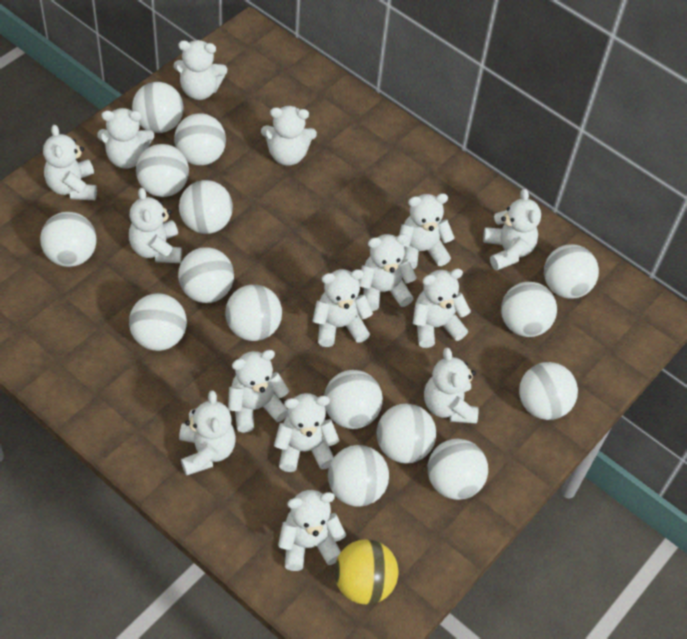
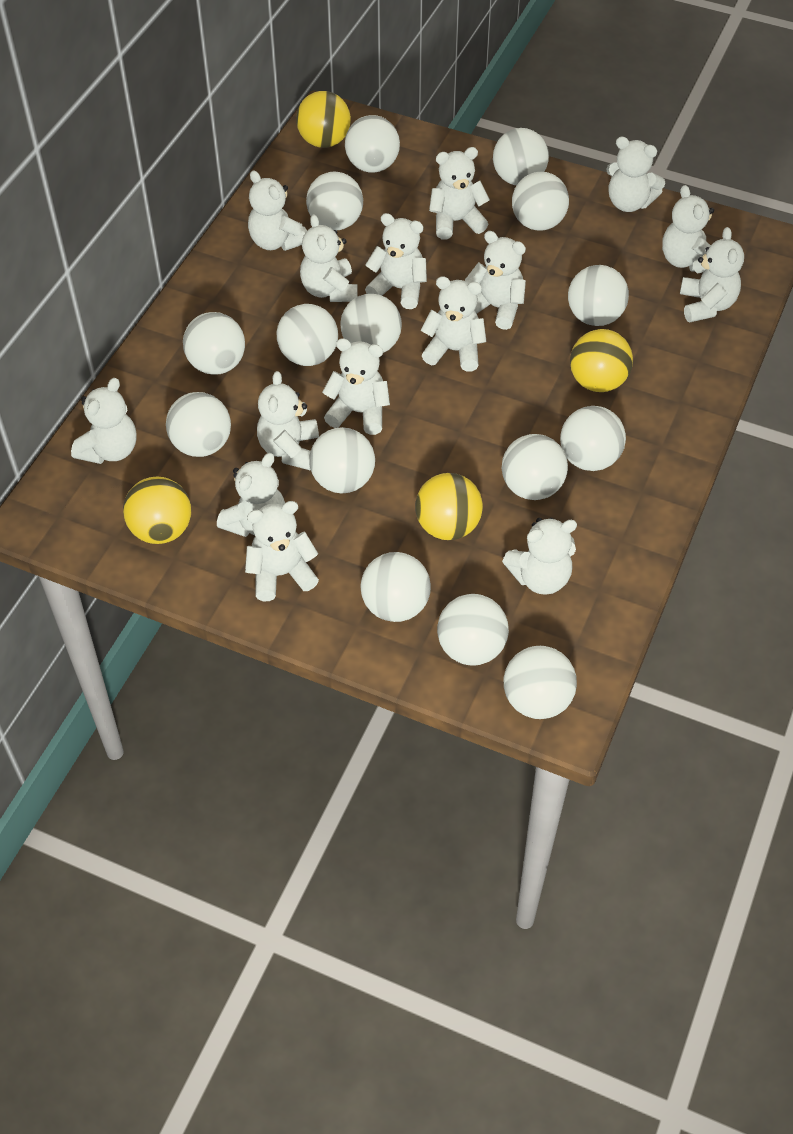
yellow ball: 1 -> 4

